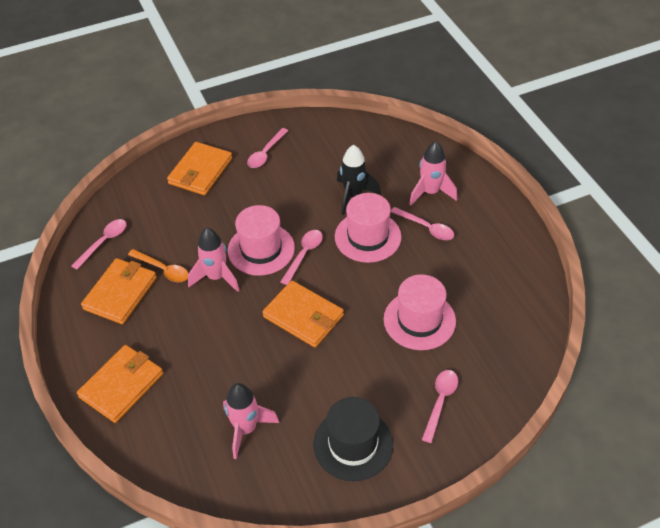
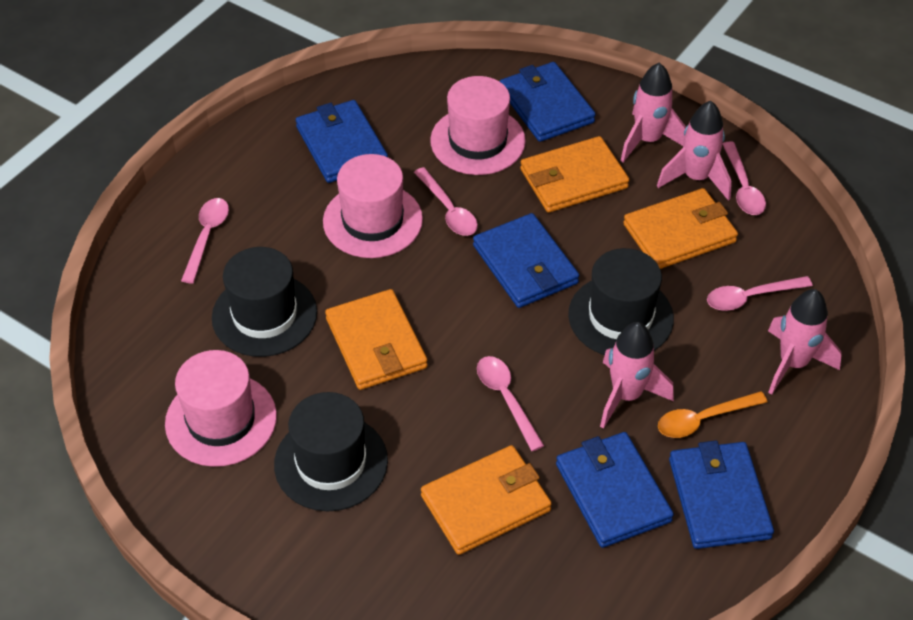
black hat: 1 -> 3
black rocket: 1 -> 0
blue wallet: 0 -> 5
pink rocket: 3 -> 4

